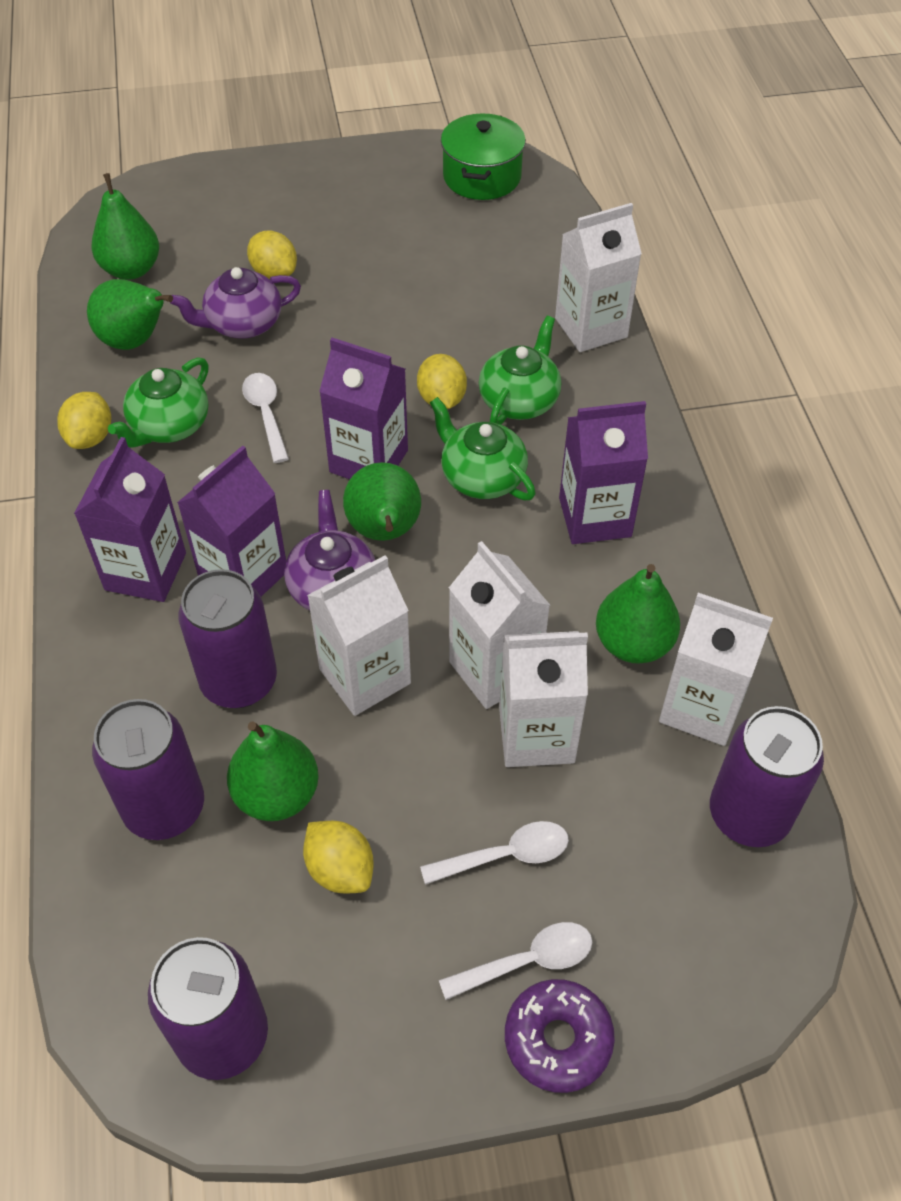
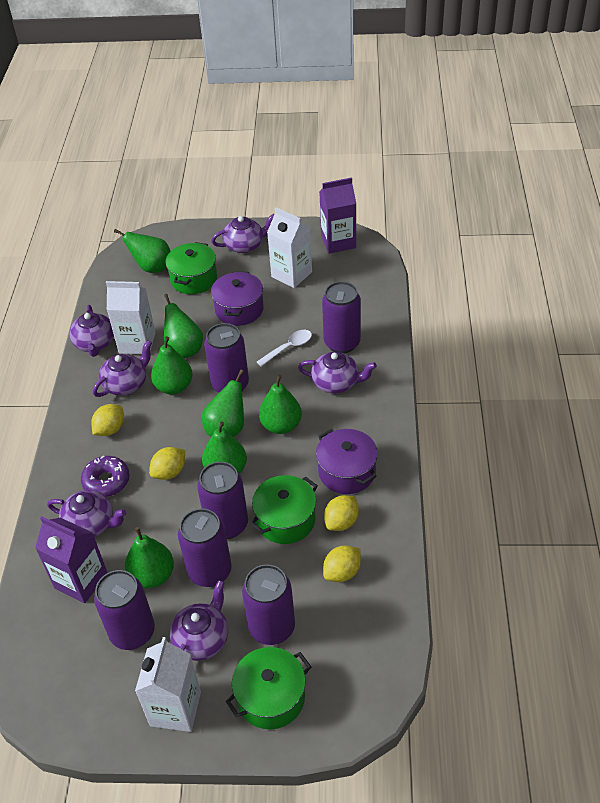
green pear: 5 -> 7
green pot: 1 -> 3
green teapot: 3 -> 0
purple can: 4 -> 6
purple carton: 4 -> 2
purple pot: 0 -> 2
purple teapot: 2 -> 6
white carton: 5 -> 3
white spoon: 3 -> 1

